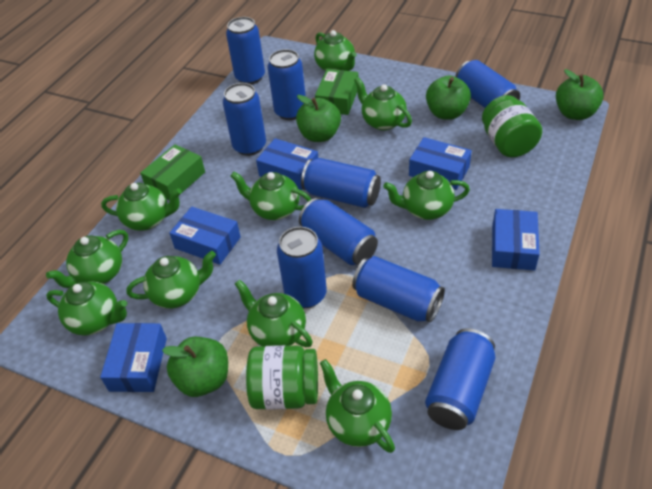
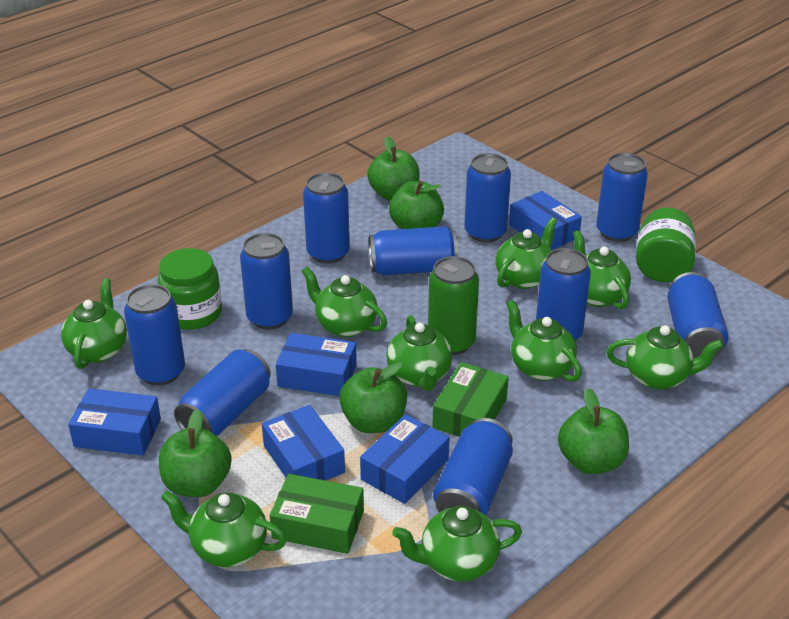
blue can: 9 -> 10
green apple: 4 -> 5
green can: 0 -> 1
green teapot: 10 -> 9

